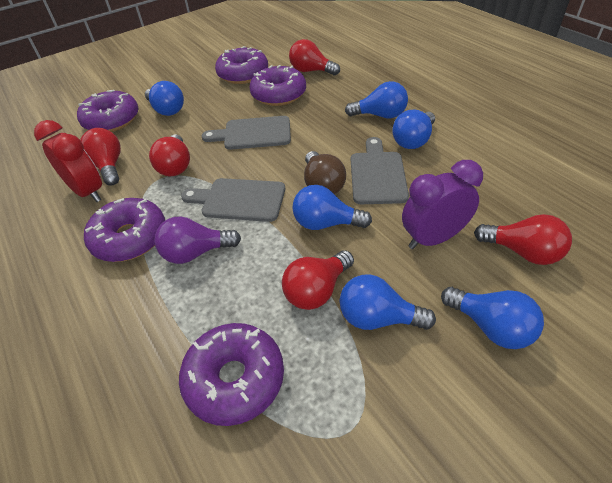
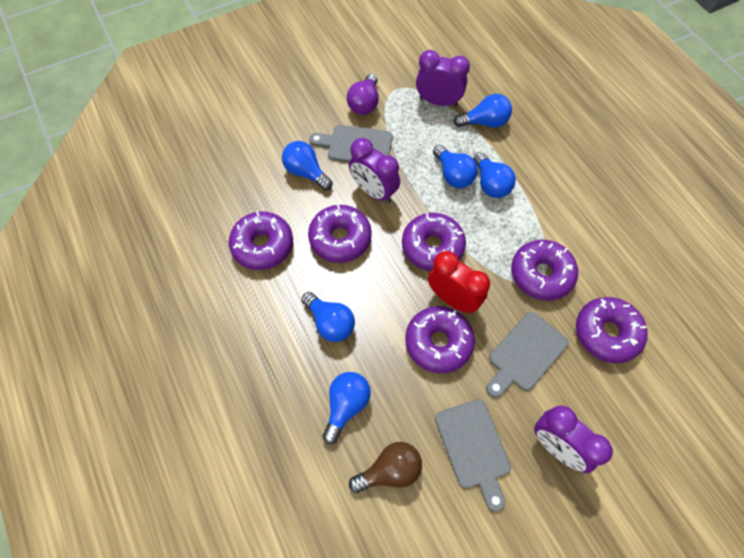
purple clock: 1 -> 3
purple donut: 5 -> 6
red light bulb: 5 -> 0

